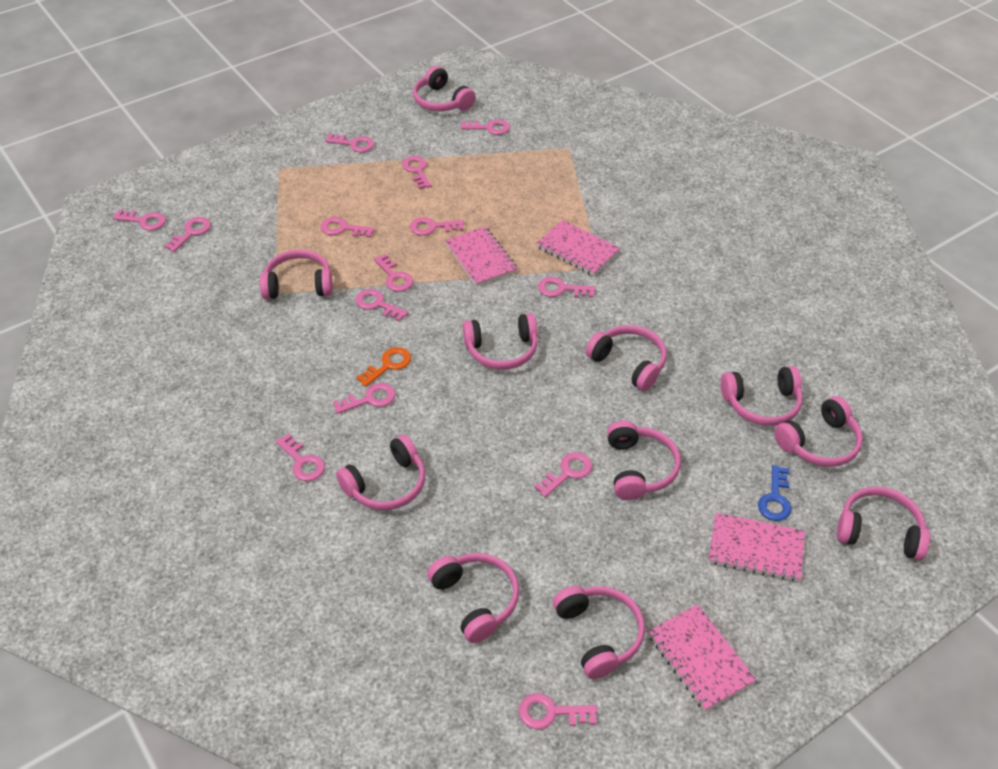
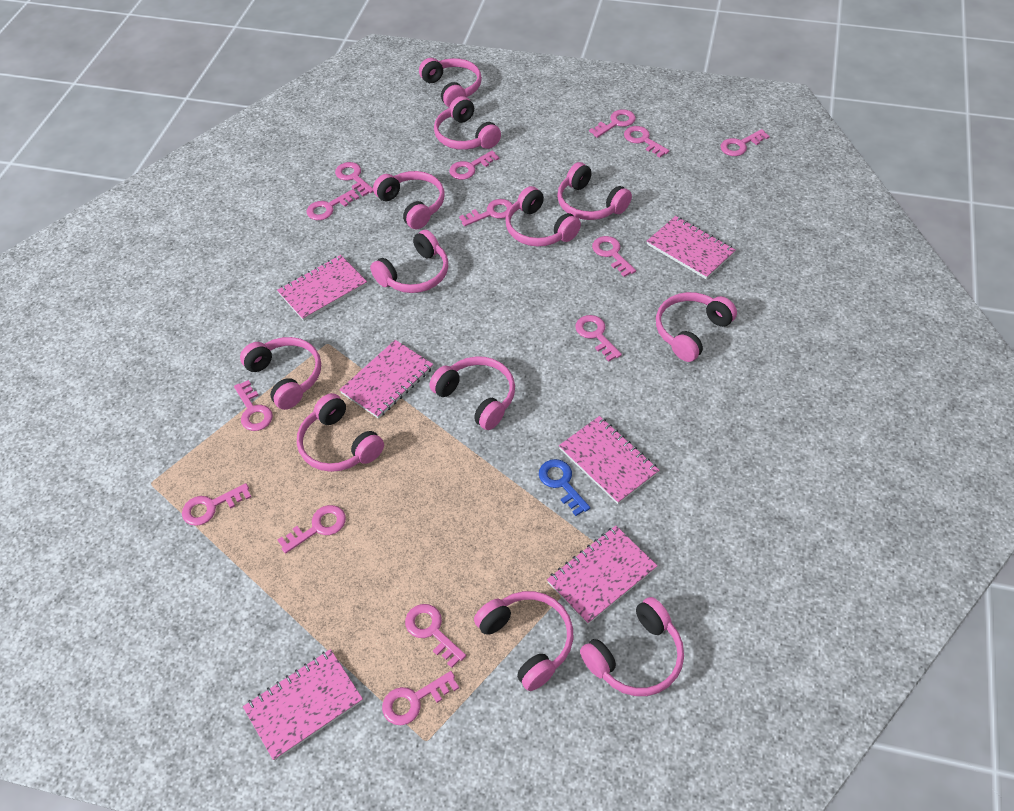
orange key: 1 -> 0
pink headphones: 11 -> 12
pink notebook: 4 -> 6

